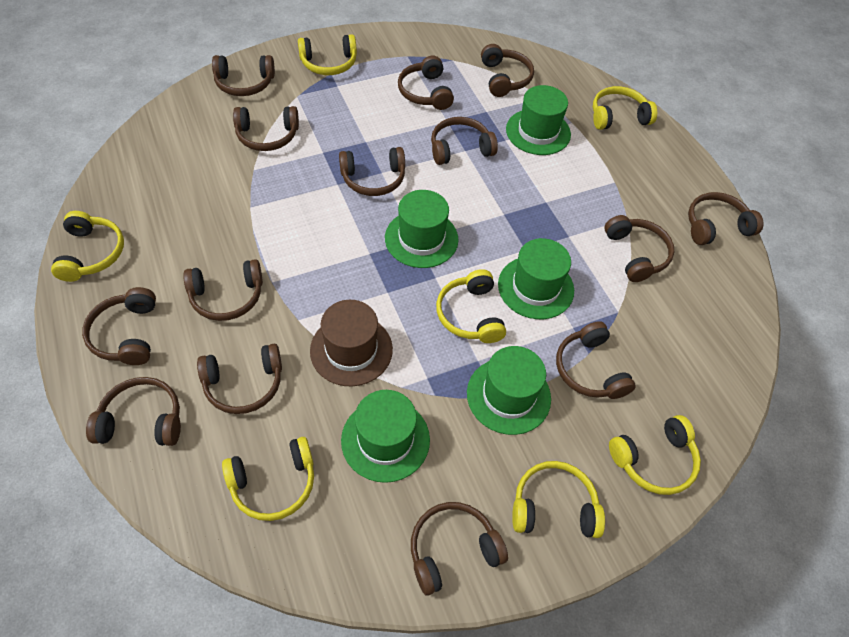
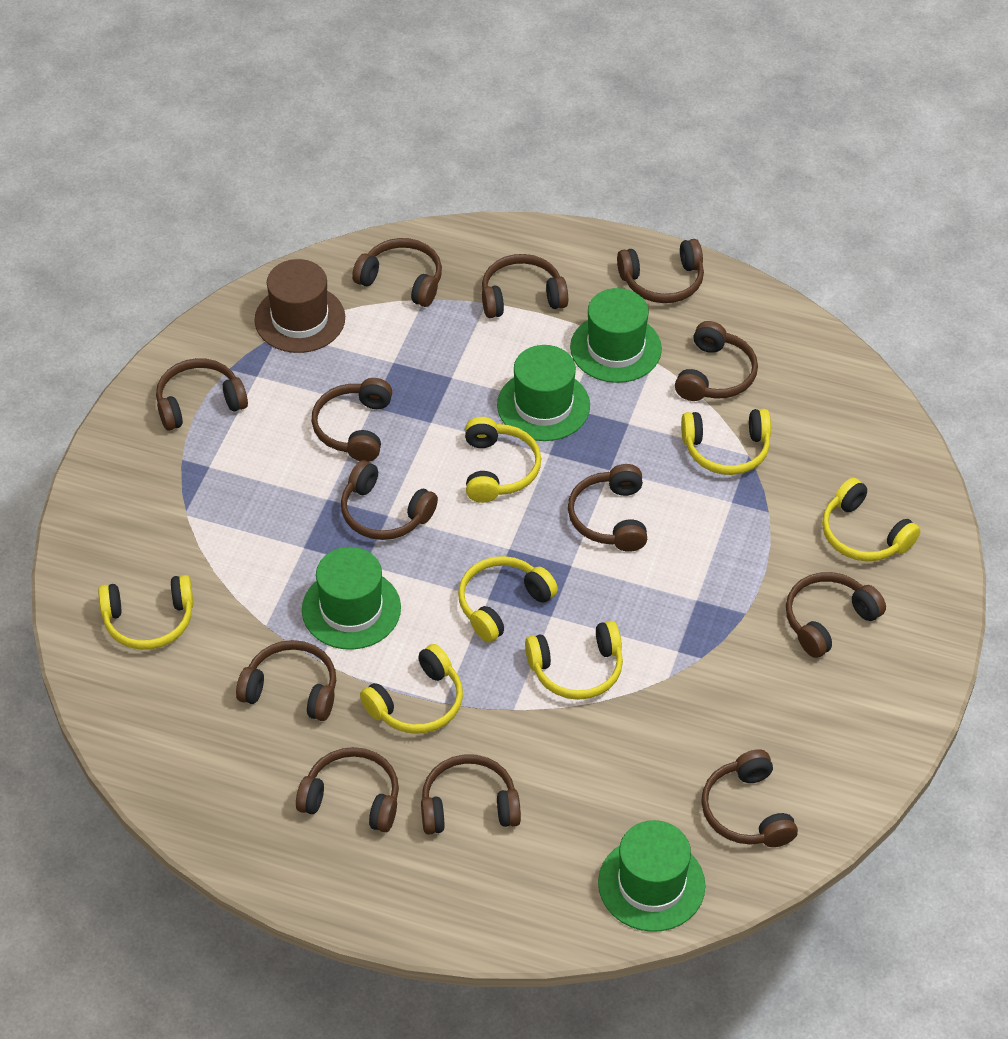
brown headphones: 14 -> 13
green hat: 5 -> 4

